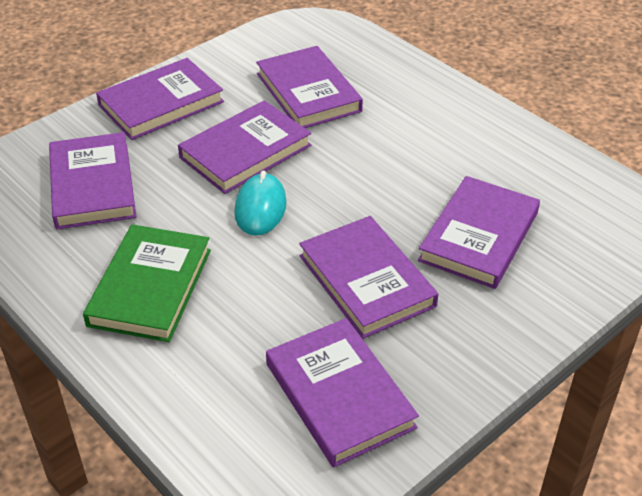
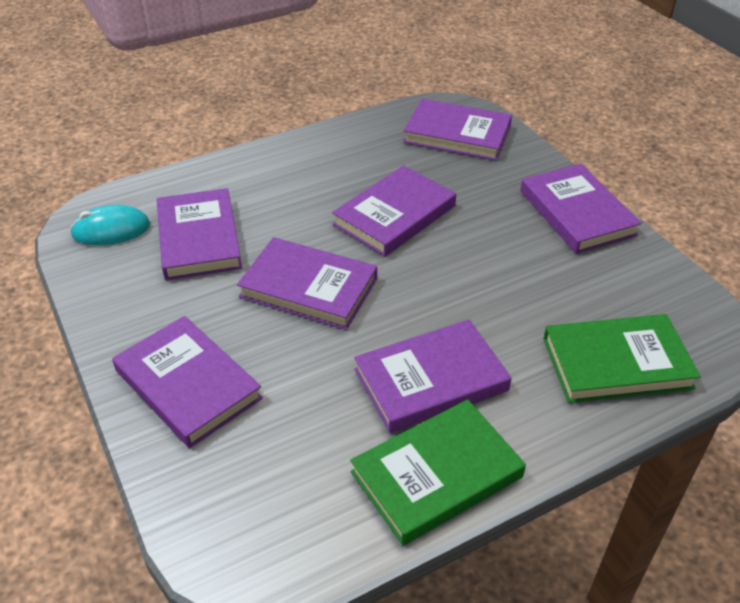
green book: 1 -> 2

